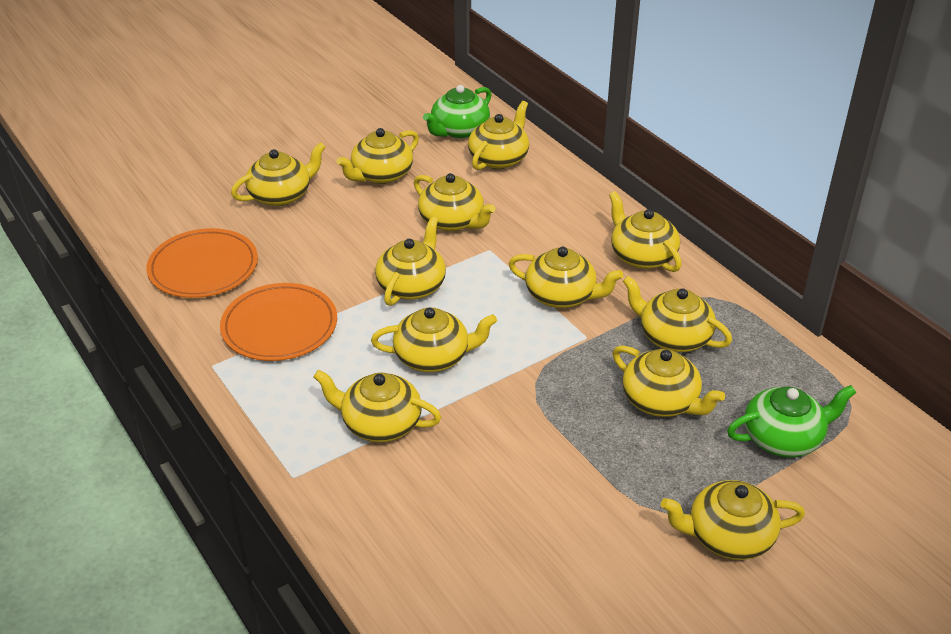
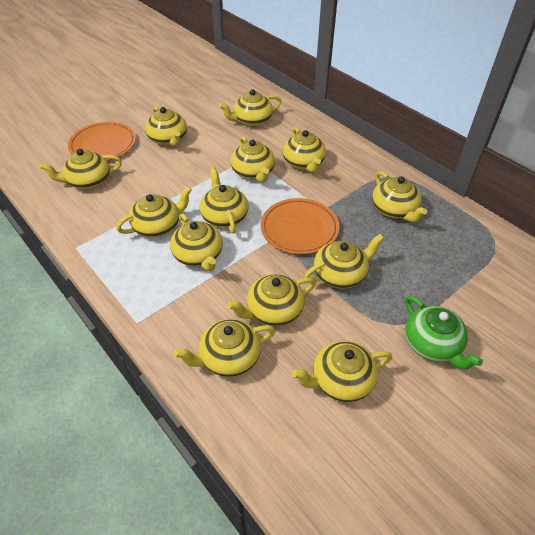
green teapot: 2 -> 1
yellow teapot: 12 -> 13

